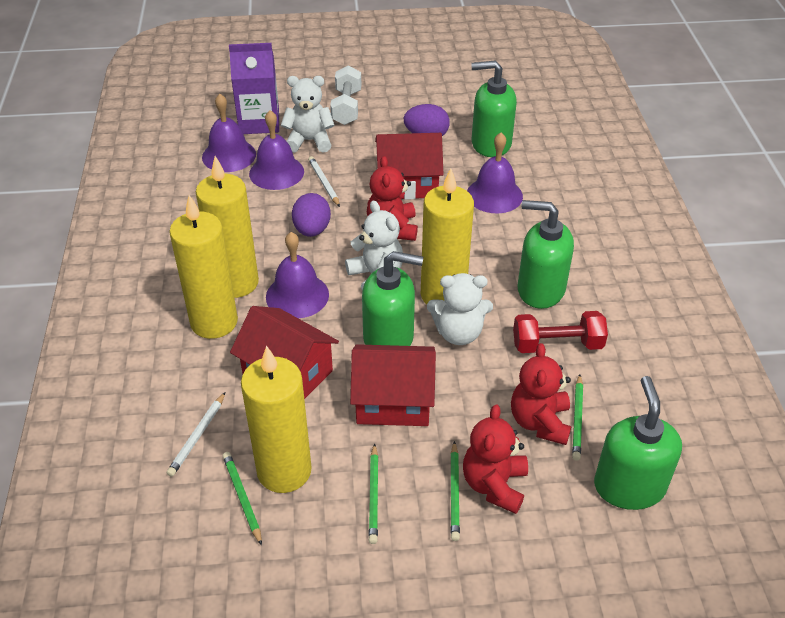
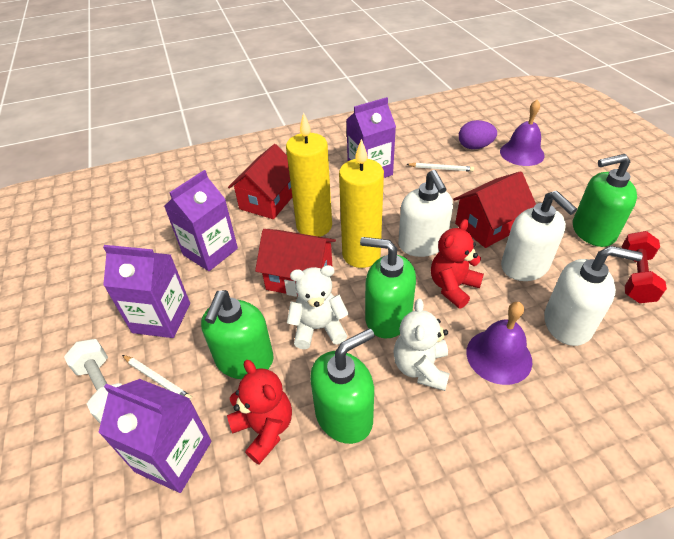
green pencil: 4 -> 0
purple bell: 4 -> 2
purple carton: 1 -> 4
purple egg: 2 -> 1
red teddy bear: 3 -> 2
white soap dispenser: 0 -> 3
white teddy bear: 3 -> 2
yellow candle: 4 -> 2

